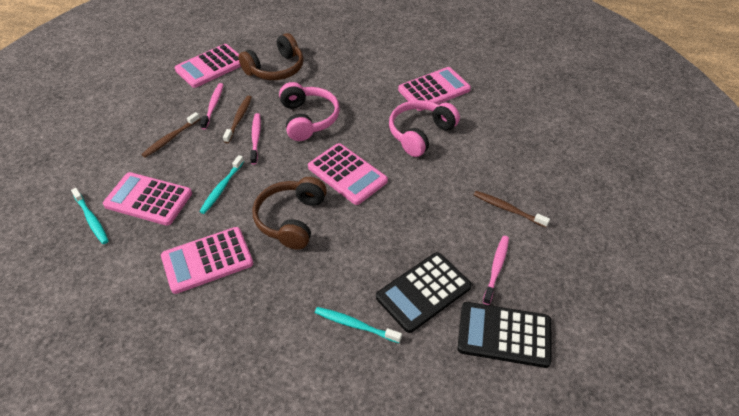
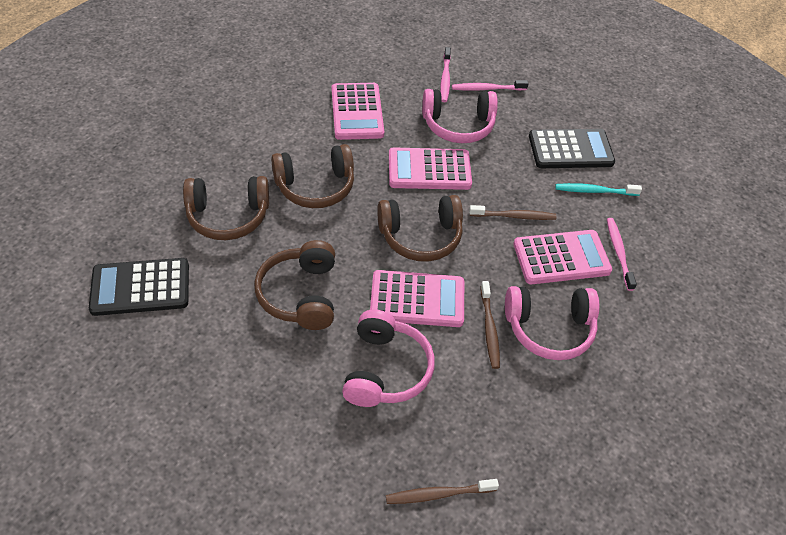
brown headphones: 2 -> 4
pink calculator: 5 -> 4
pink headphones: 2 -> 3
turquoise toothbrush: 3 -> 1

